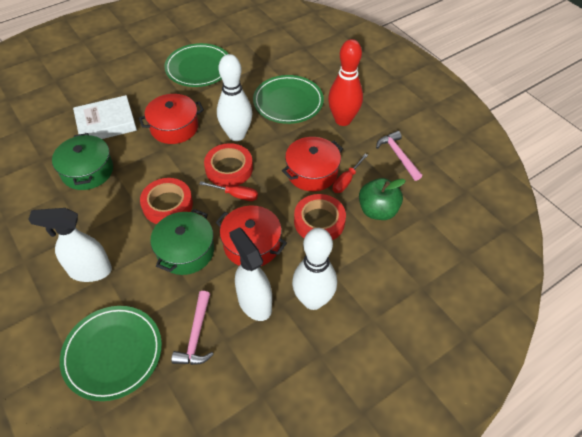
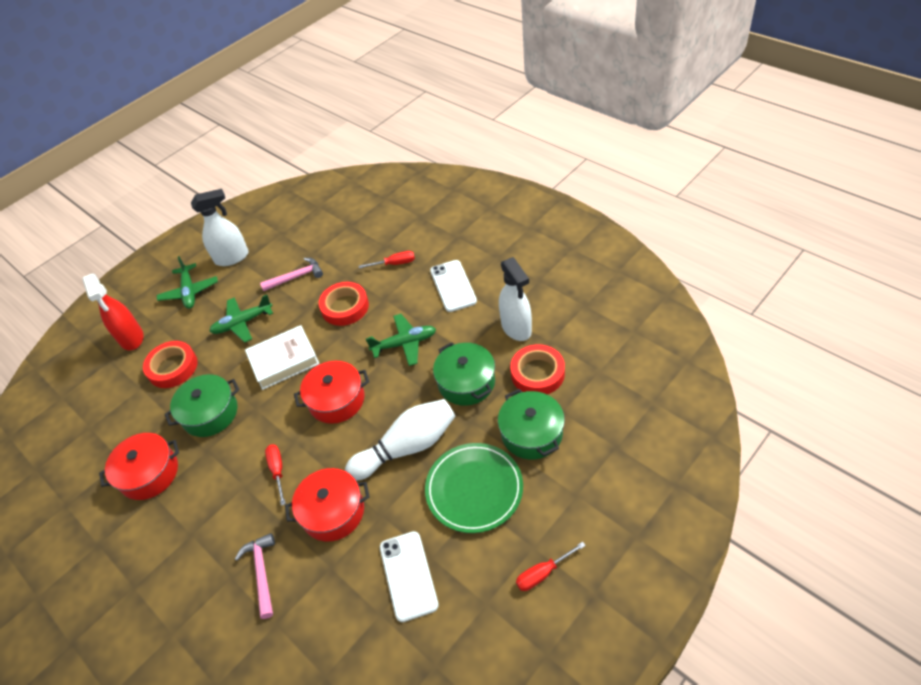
green apple: 1 -> 0
green plane: 0 -> 3
green plate: 3 -> 1
green pot: 2 -> 3
red bowling pin: 1 -> 0
red screwdriver: 2 -> 3
red spray bottle: 0 -> 1
white bowling pin: 2 -> 1
white phone: 0 -> 2

